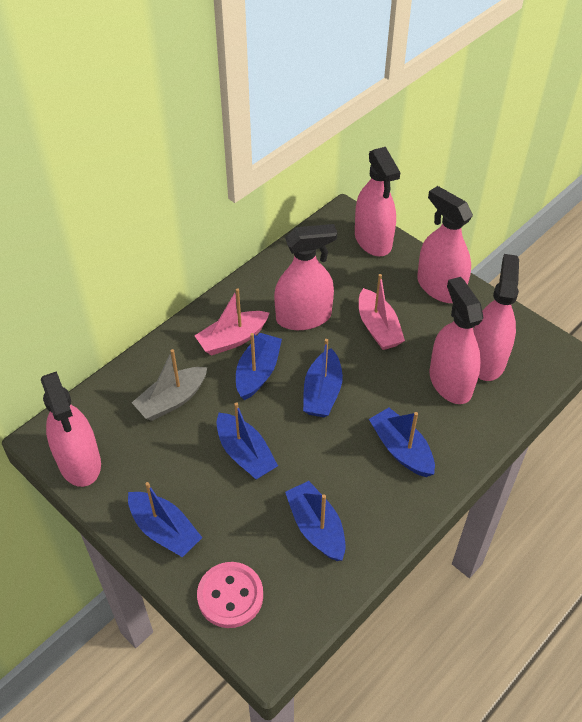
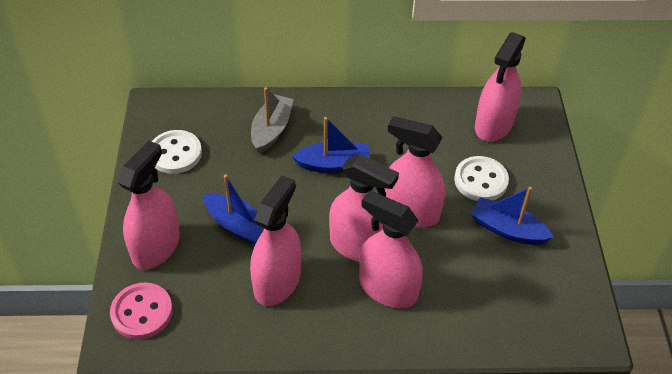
blue boat: 6 -> 3
pink boat: 2 -> 0
white button: 0 -> 2

